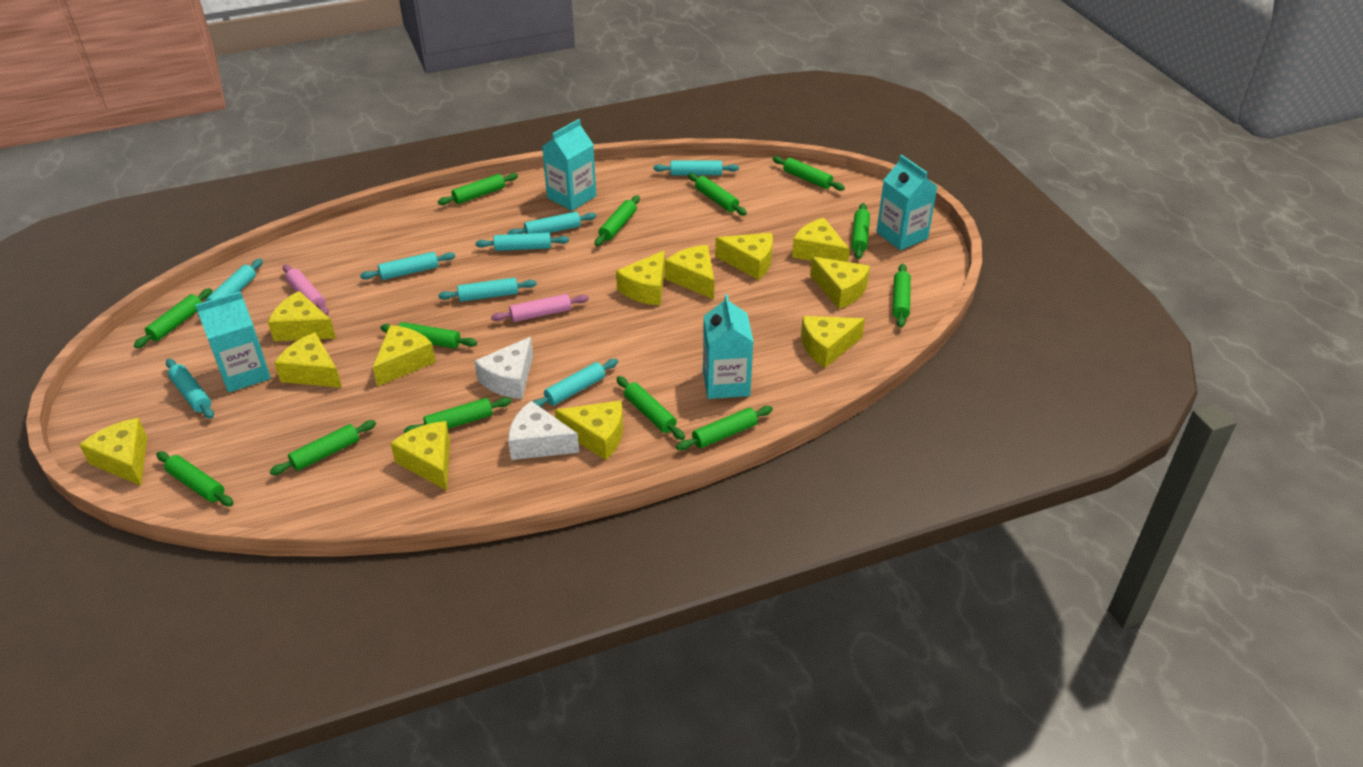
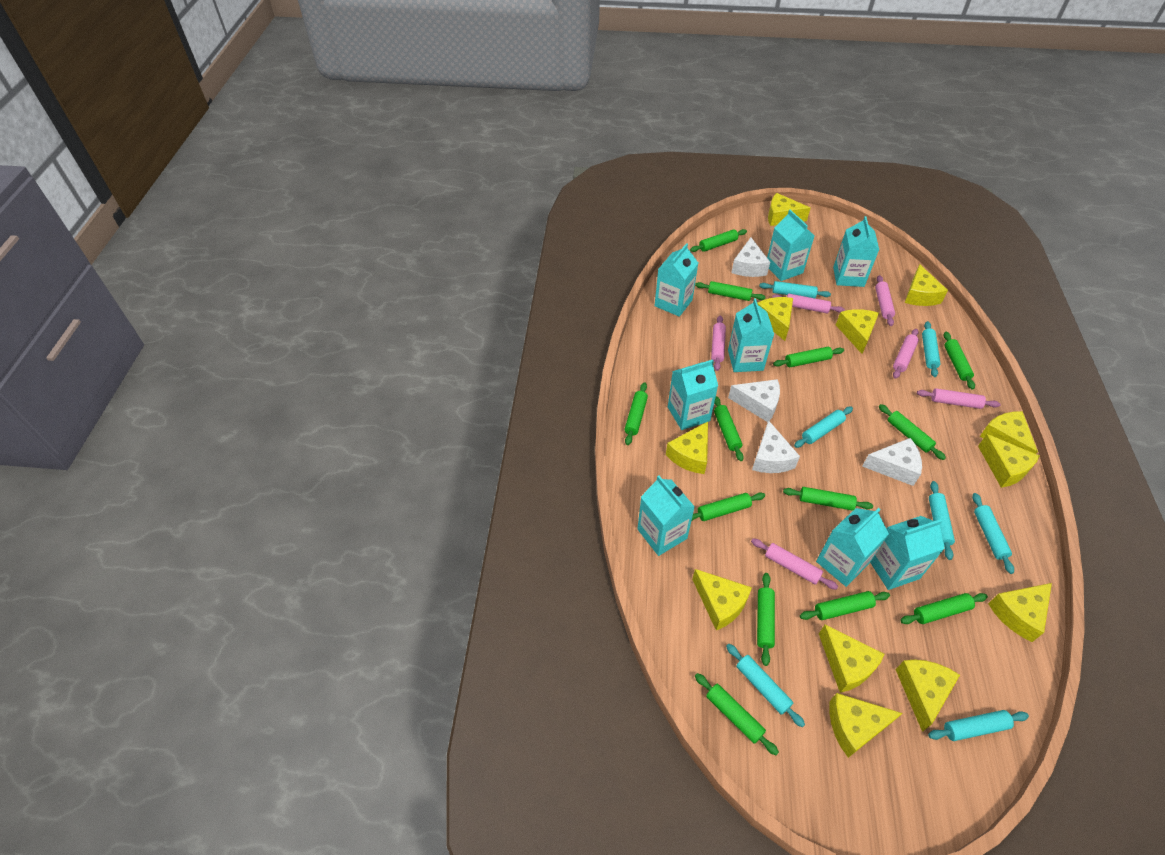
pink rolling pin: 2 -> 6
turquoise carton: 4 -> 8
turquoise rolling pin: 8 -> 7
white cheese: 2 -> 4

